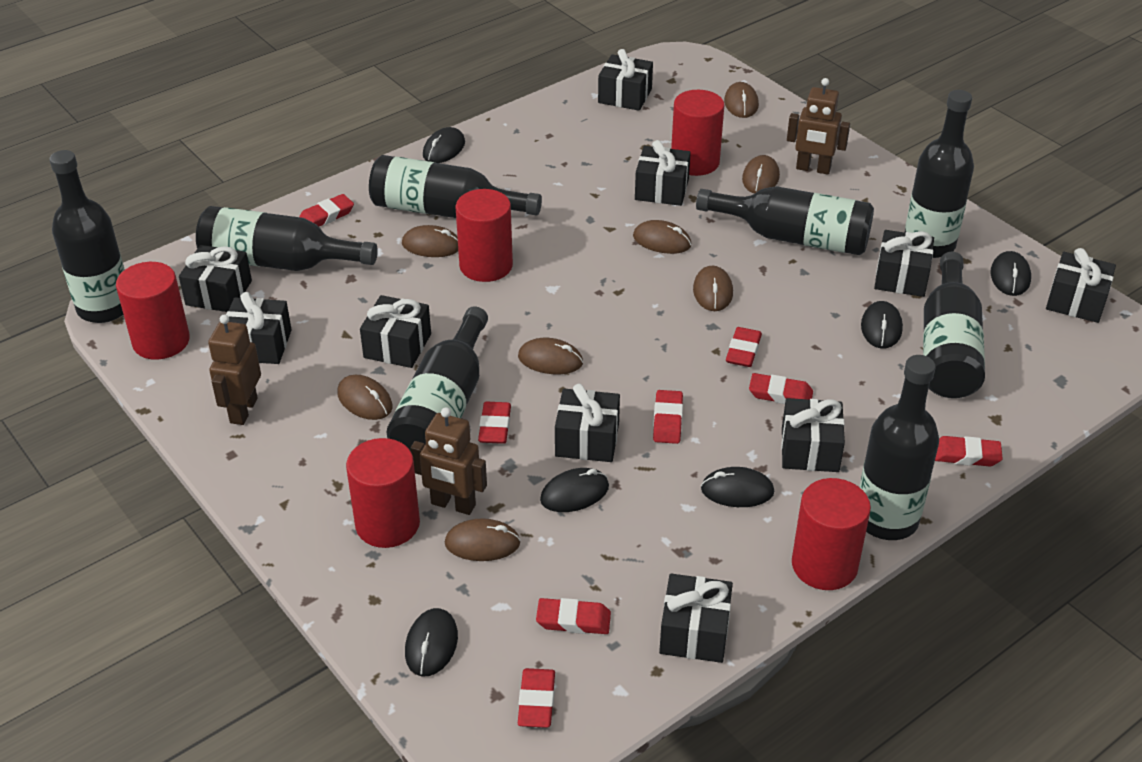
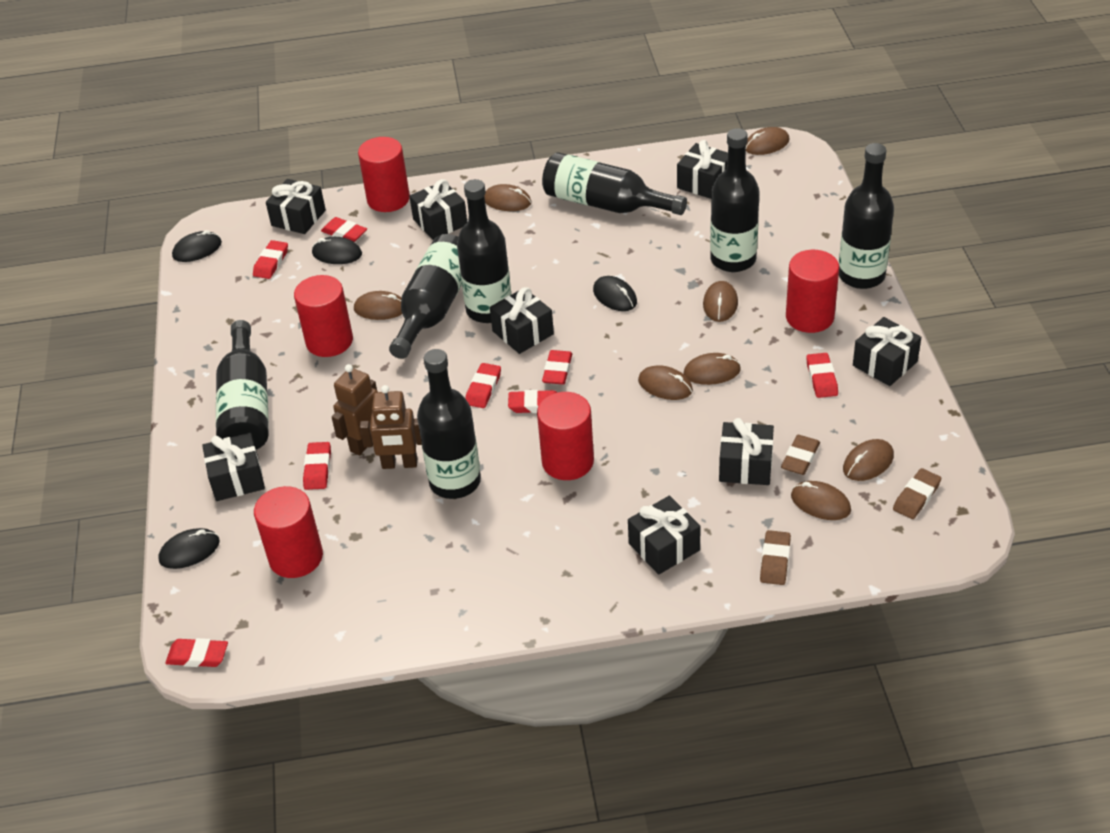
black bottle: 8 -> 7
black gift: 10 -> 8
black mouse: 6 -> 4
brown eraser: 0 -> 3
brown robot: 3 -> 2

